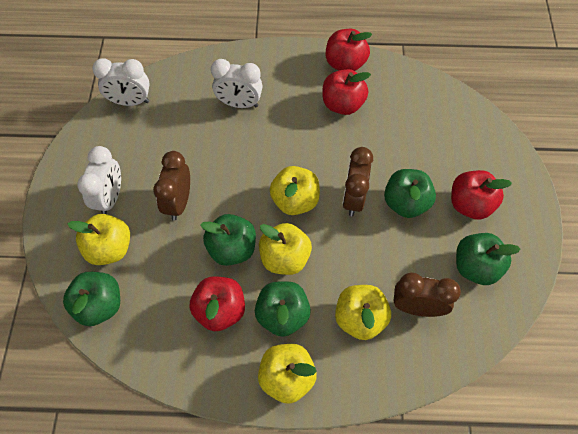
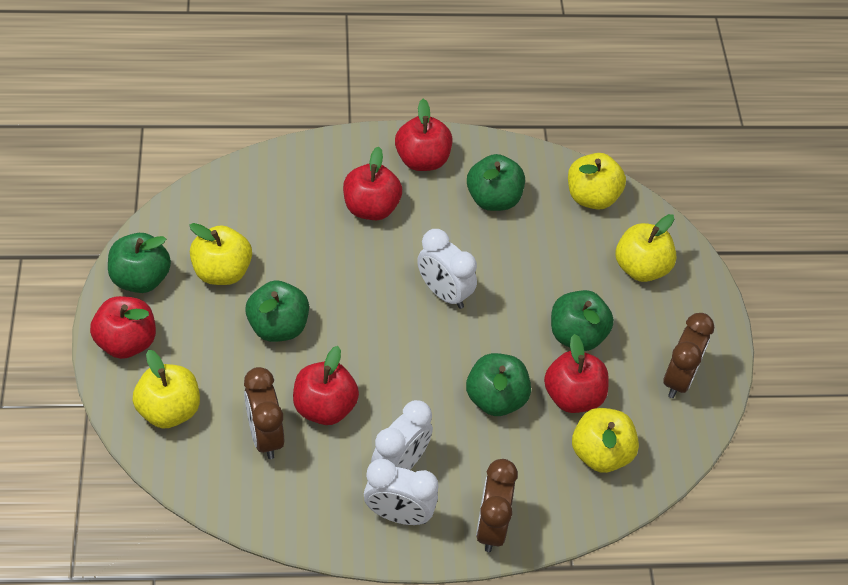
red apple: 4 -> 5

